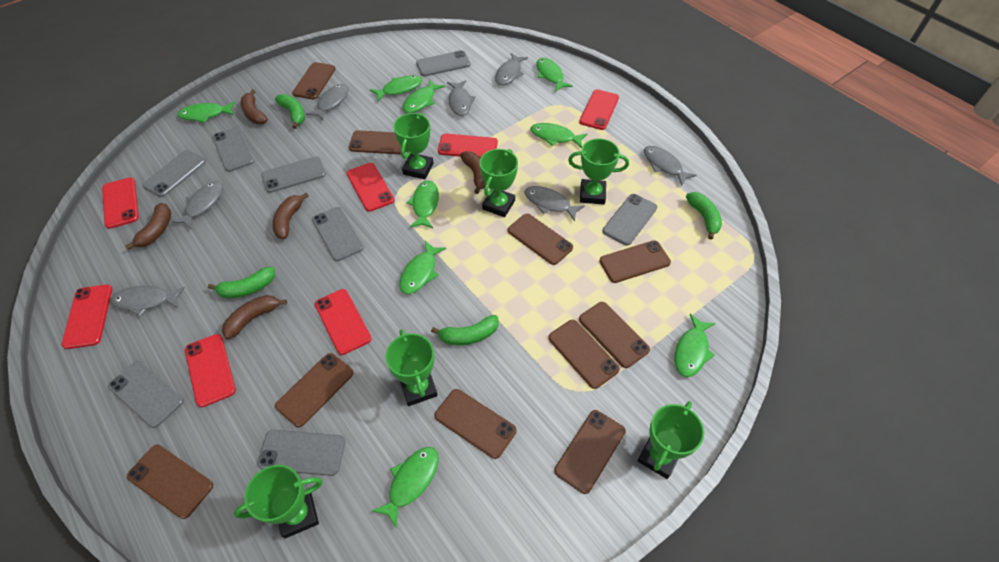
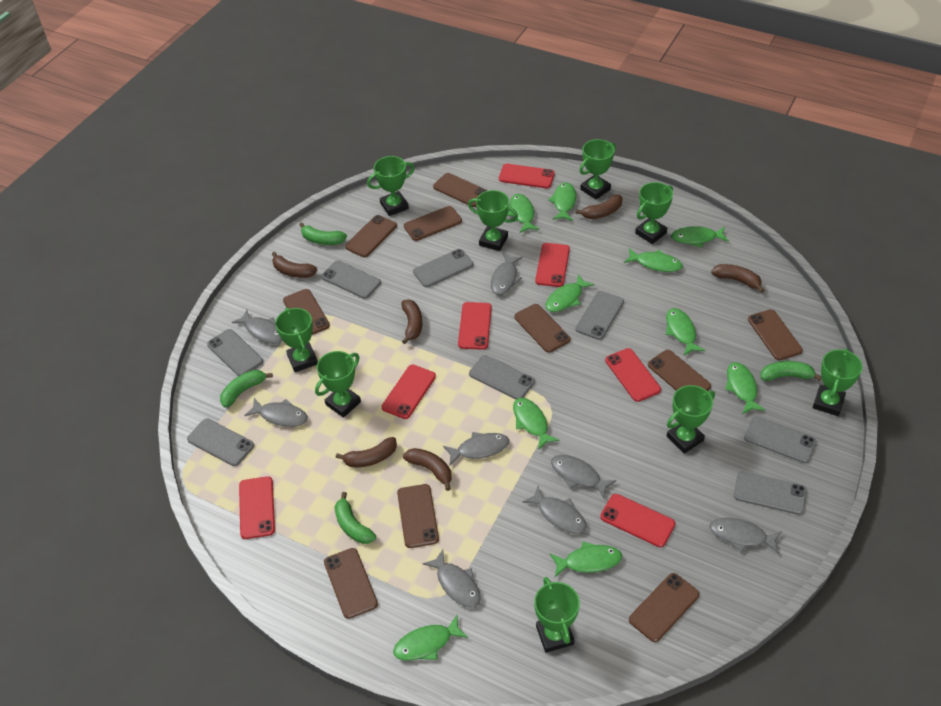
brown banana: 5 -> 6
green fish: 9 -> 10
green trophy: 6 -> 9
grey fish: 7 -> 8

